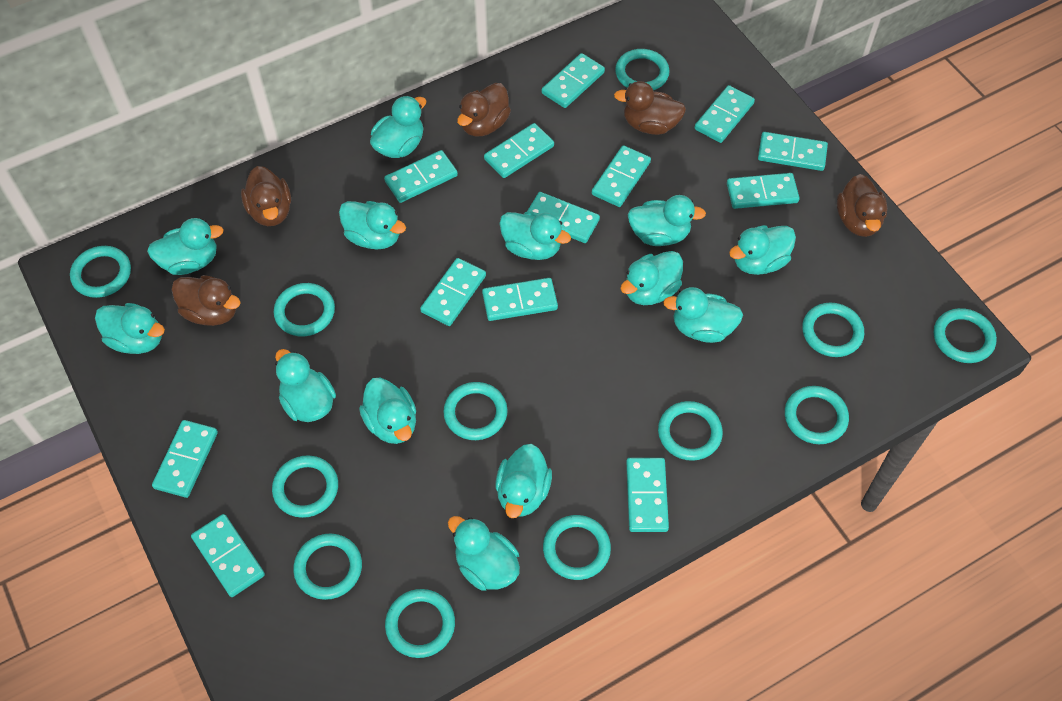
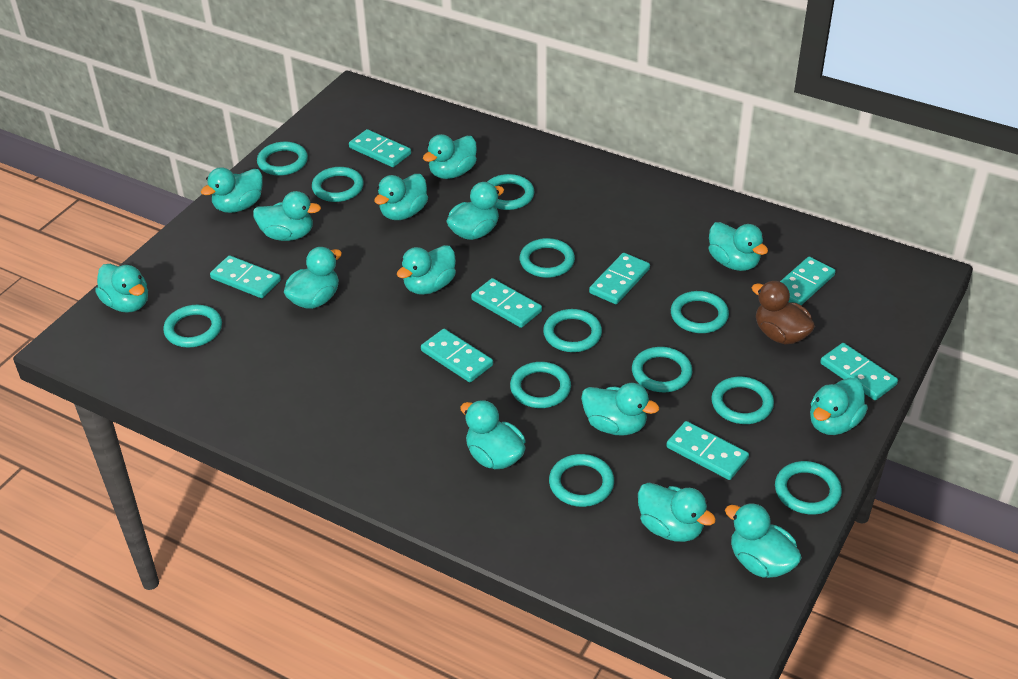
brown duck: 5 -> 1
turquoise domino: 13 -> 8
turquoise duck: 13 -> 14

